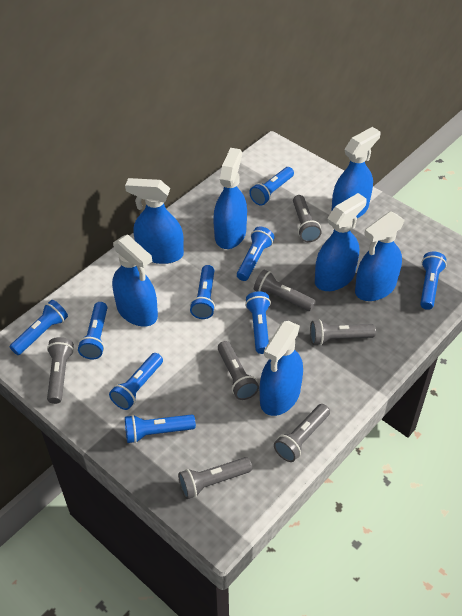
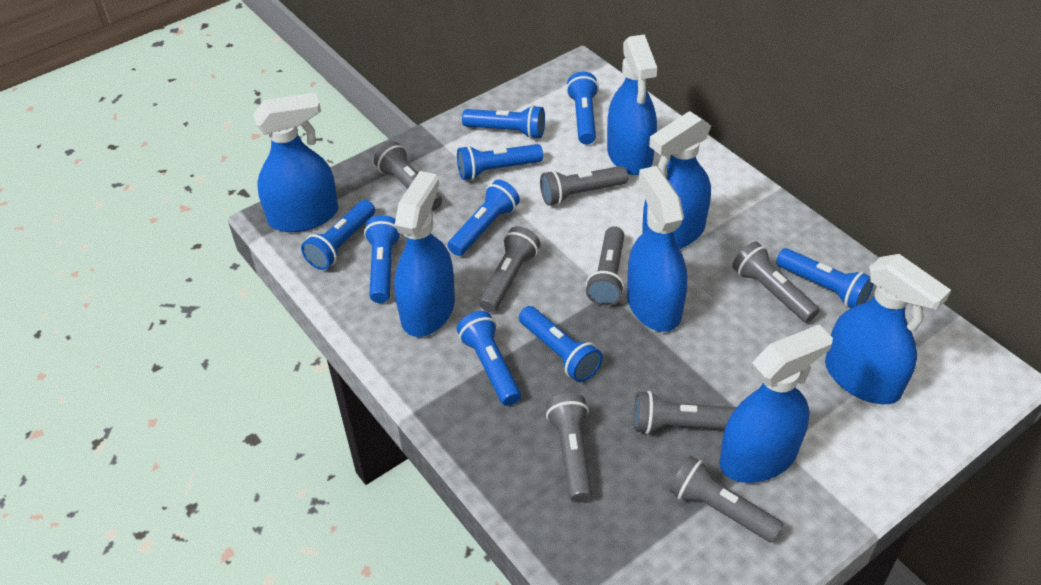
grey flashlight: 7 -> 8

